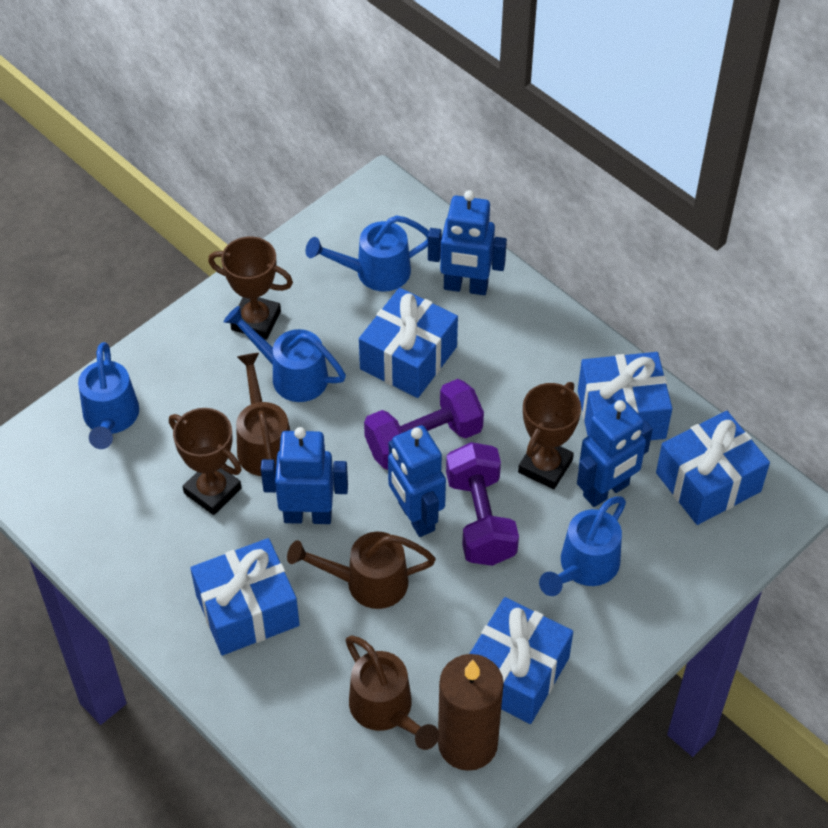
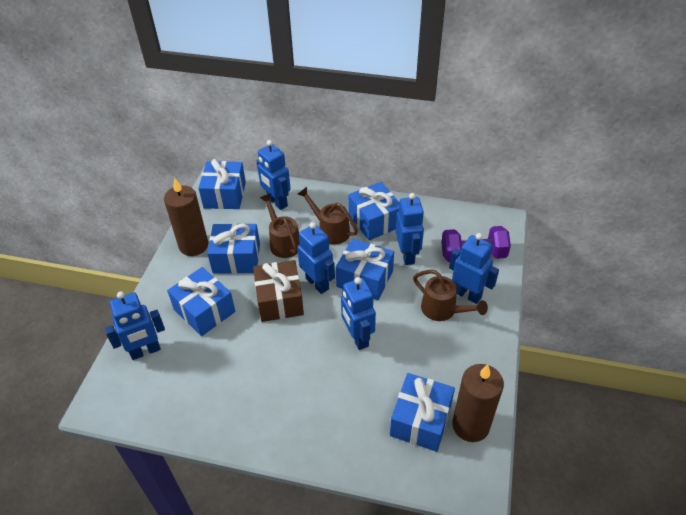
blue gift: 5 -> 6
blue robot: 4 -> 6
blue watering can: 4 -> 0
brown candle: 1 -> 2
brown gift: 0 -> 1
brown trophy: 3 -> 0
purple dumbbell: 2 -> 1

